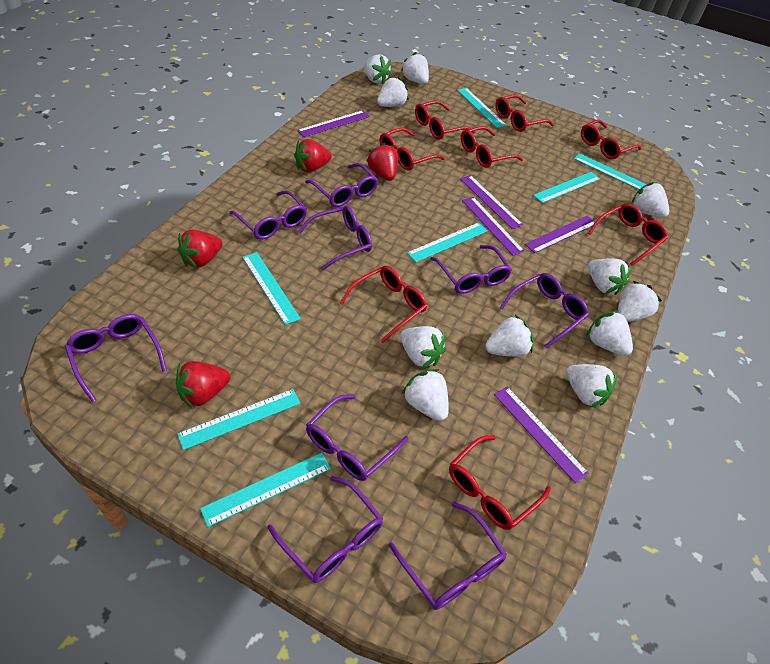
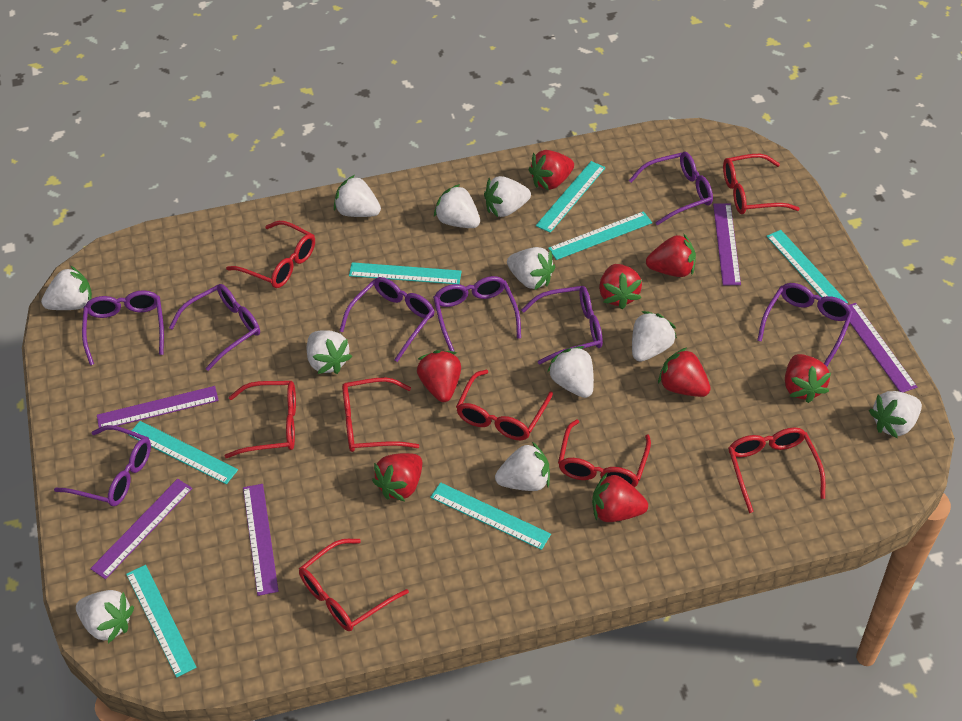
purple glasses: 9 -> 8
red strawberry: 4 -> 8

